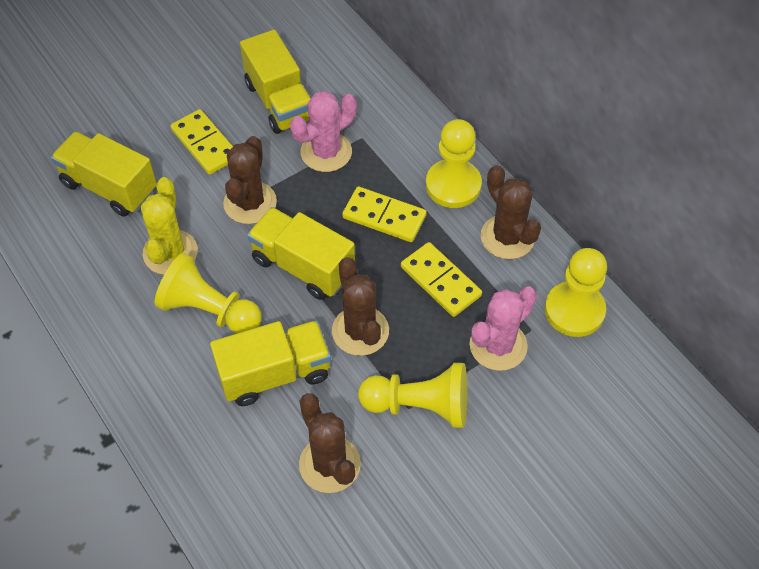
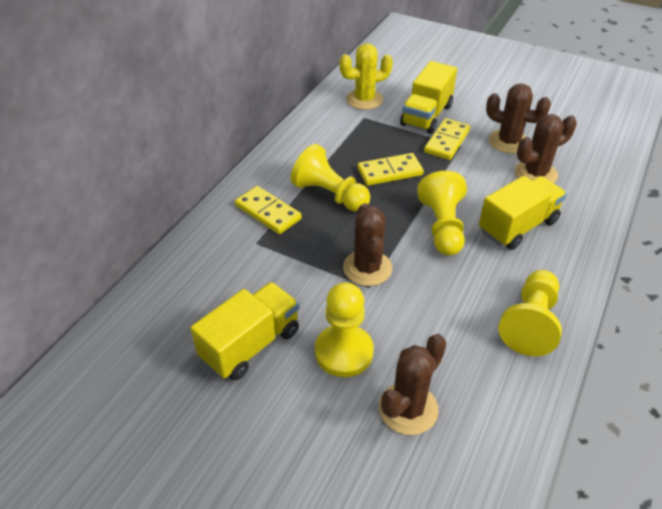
pink cactus: 2 -> 0
yellow truck: 4 -> 3

